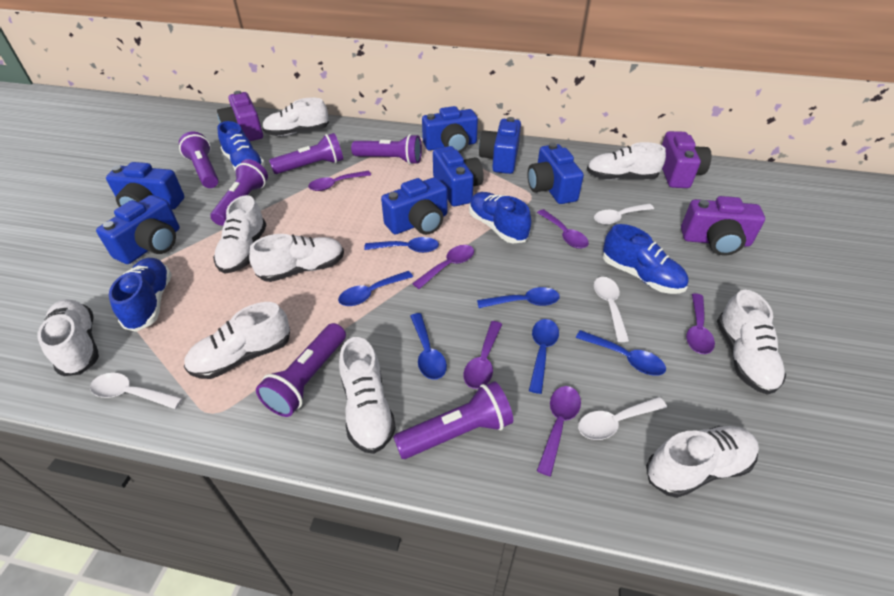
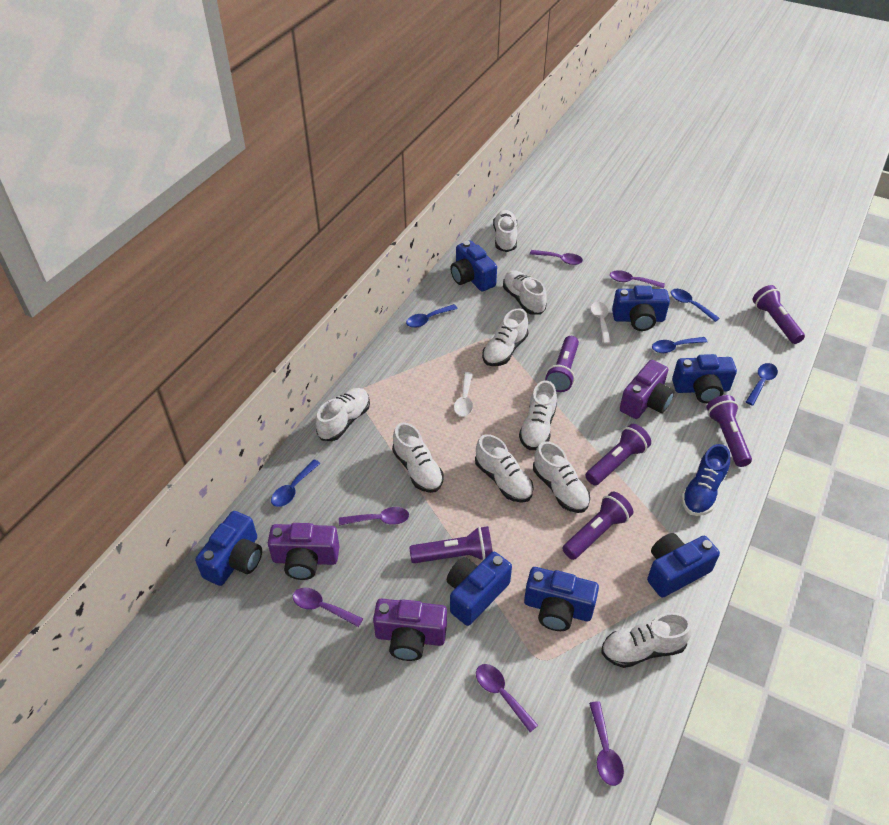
blue shoe: 4 -> 1
blue spoon: 6 -> 5
white spoon: 4 -> 2

